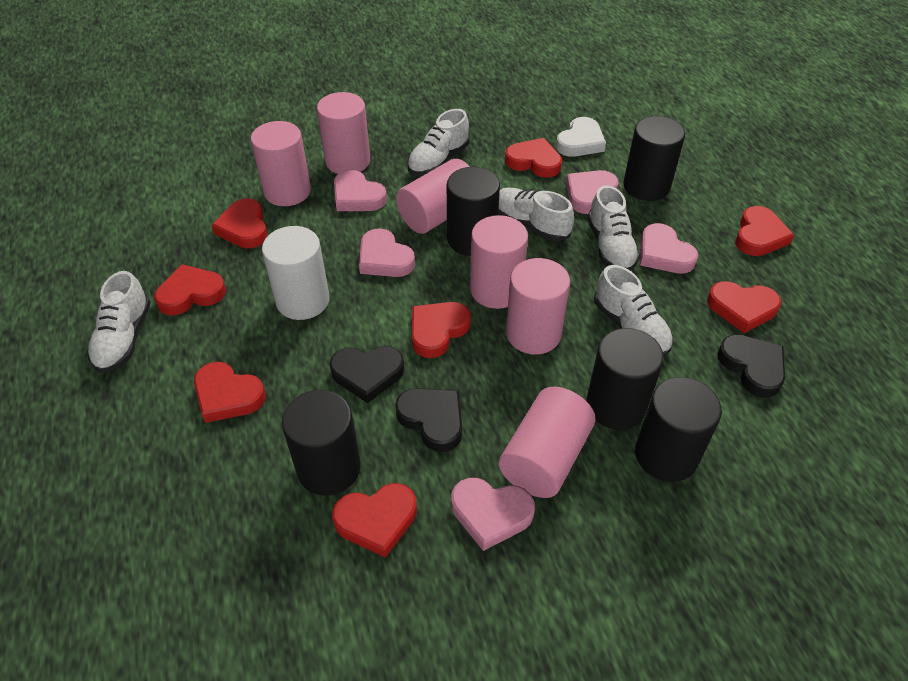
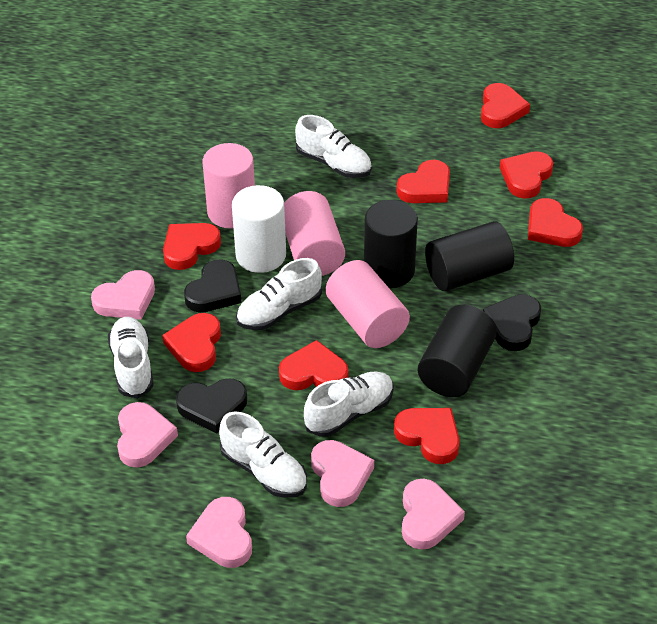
black cylinder: 5 -> 3
pink cylinder: 6 -> 3
white heart: 1 -> 0

